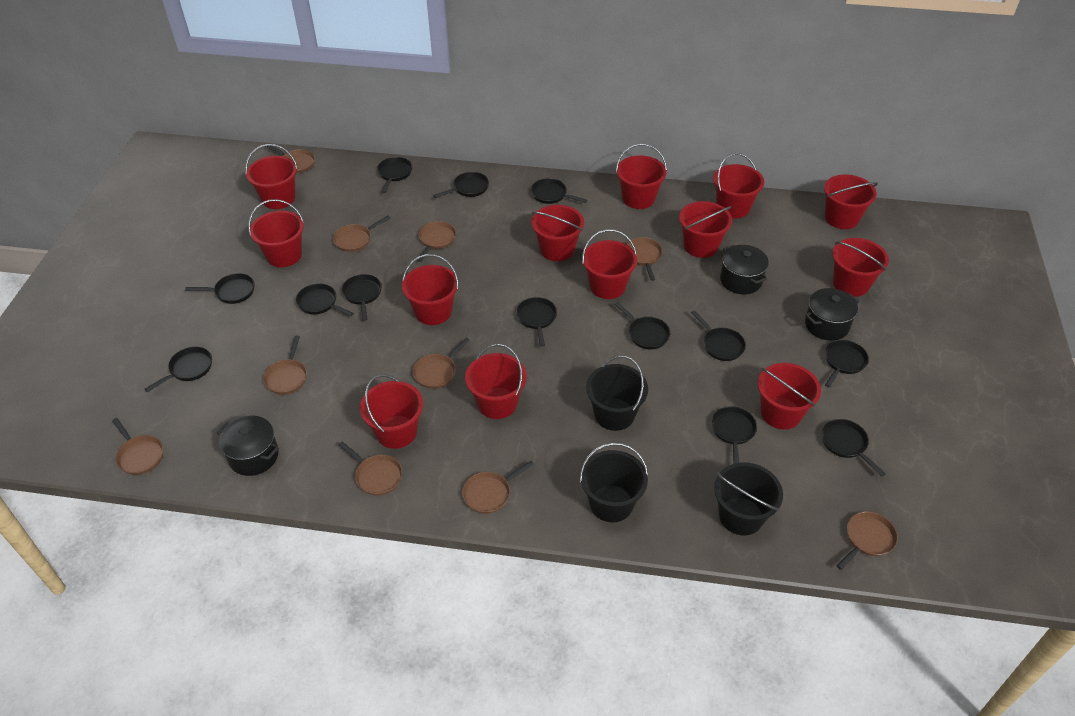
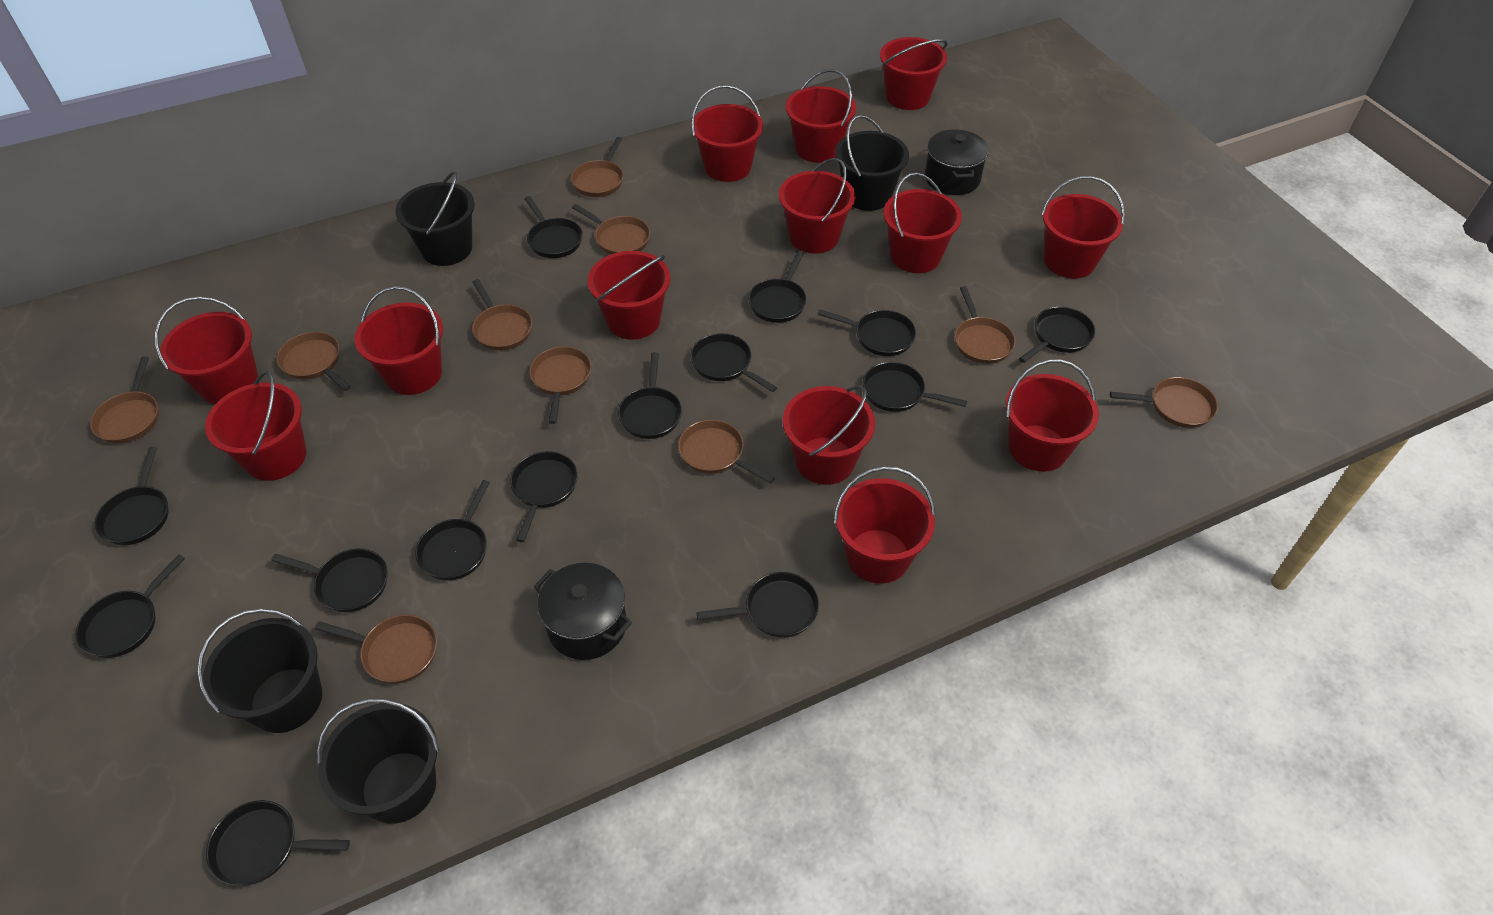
black bucket: 3 -> 4
black pan: 13 -> 14
black pot: 3 -> 2

